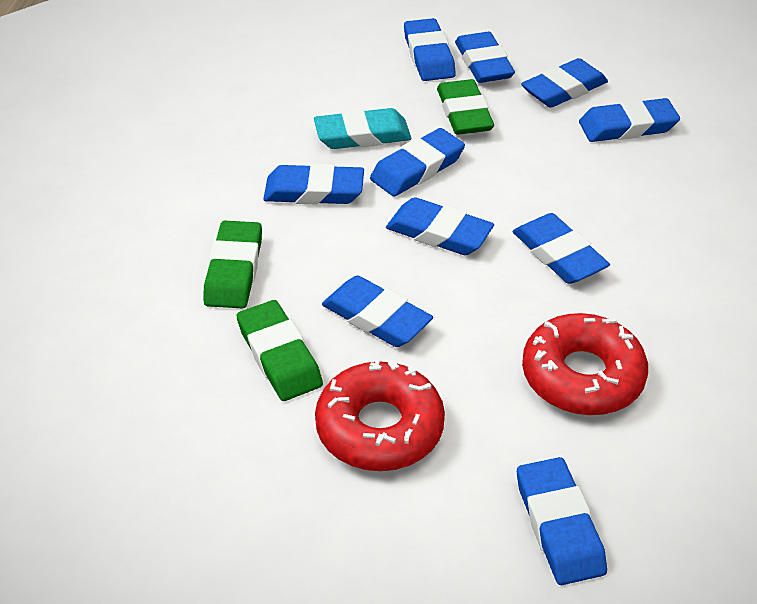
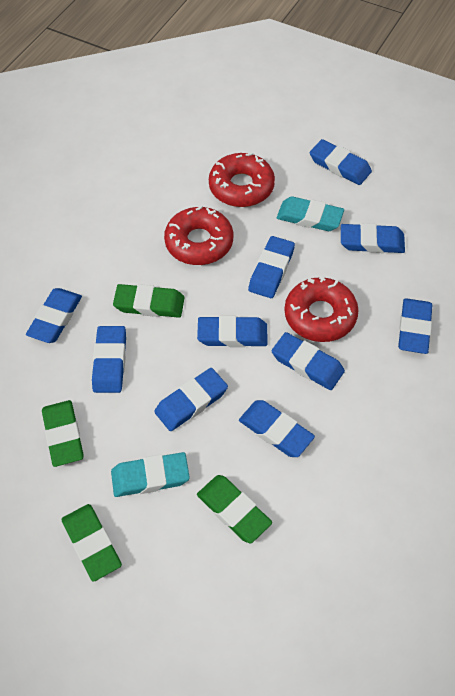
green eraser: 3 -> 4
red donut: 2 -> 3
turquoise eraser: 1 -> 2

